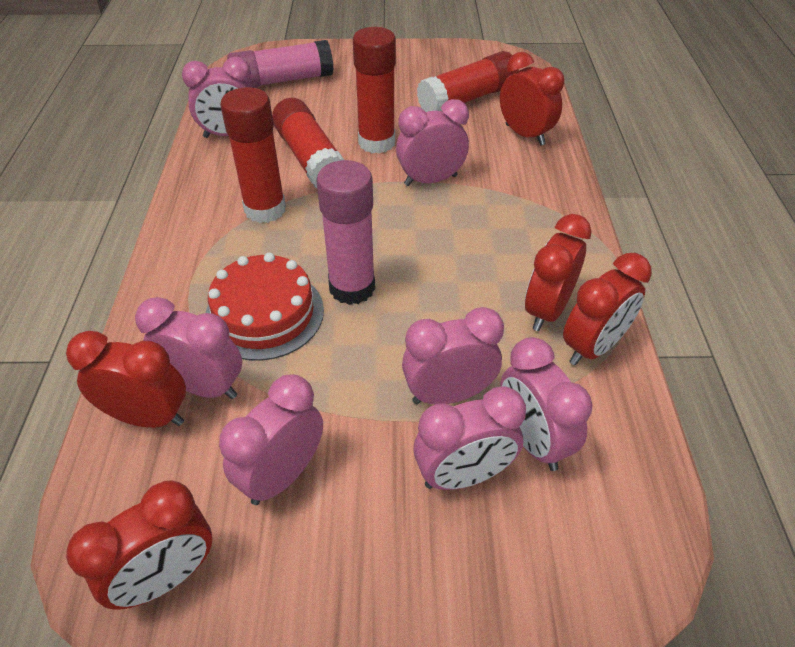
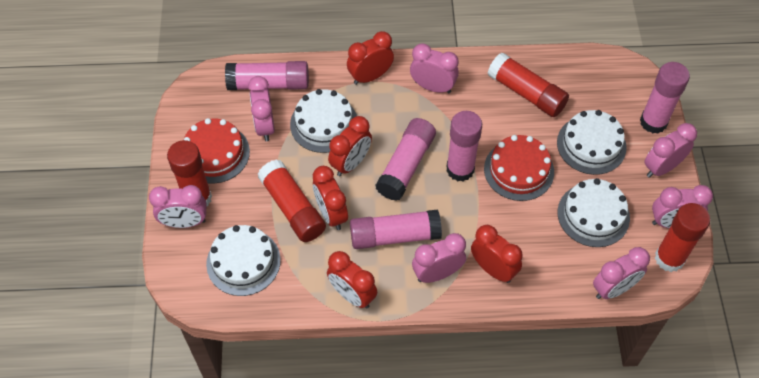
pink glue stick: 2 -> 5
red cake: 1 -> 2
white cake: 0 -> 4

